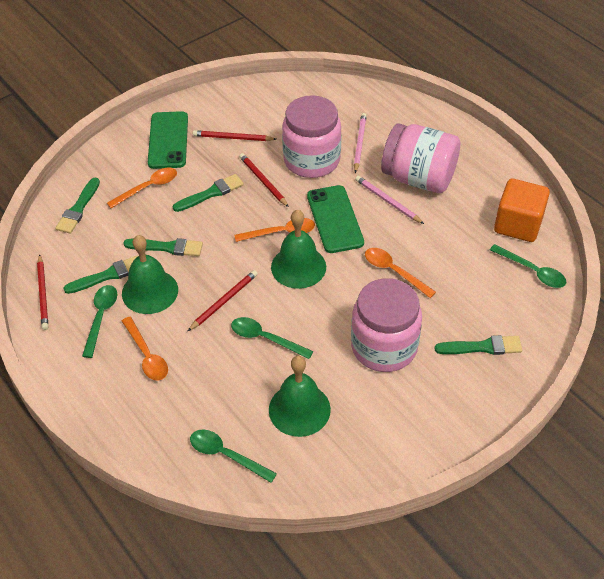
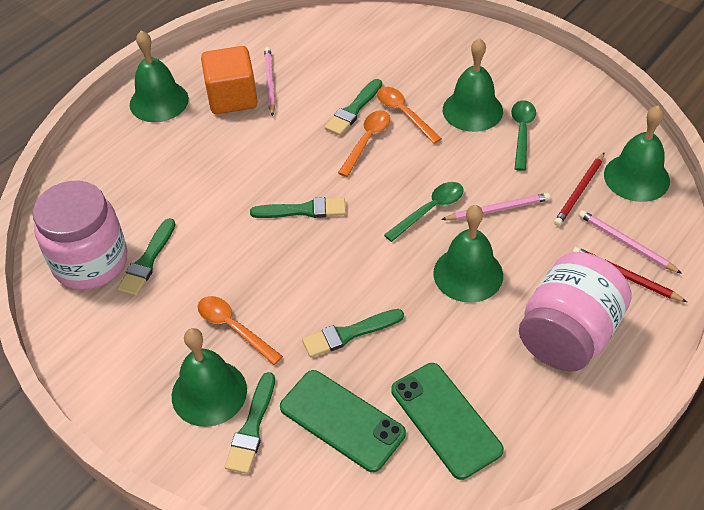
green bell: 3 -> 5
green spoon: 4 -> 2
orange spoon: 4 -> 3
pink jar: 3 -> 2
pink pencil: 2 -> 3
red pencil: 4 -> 2

